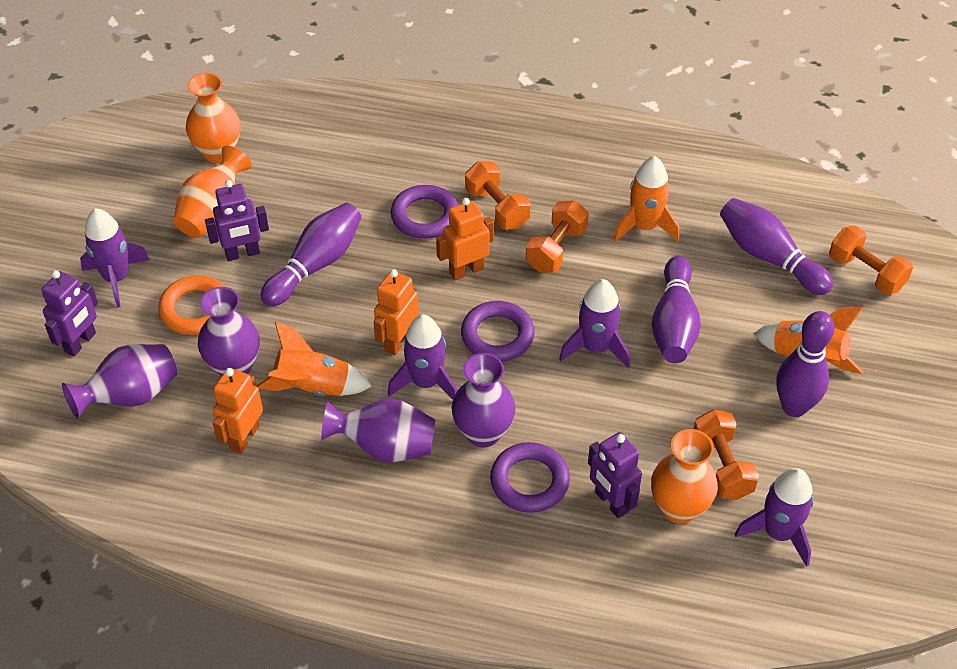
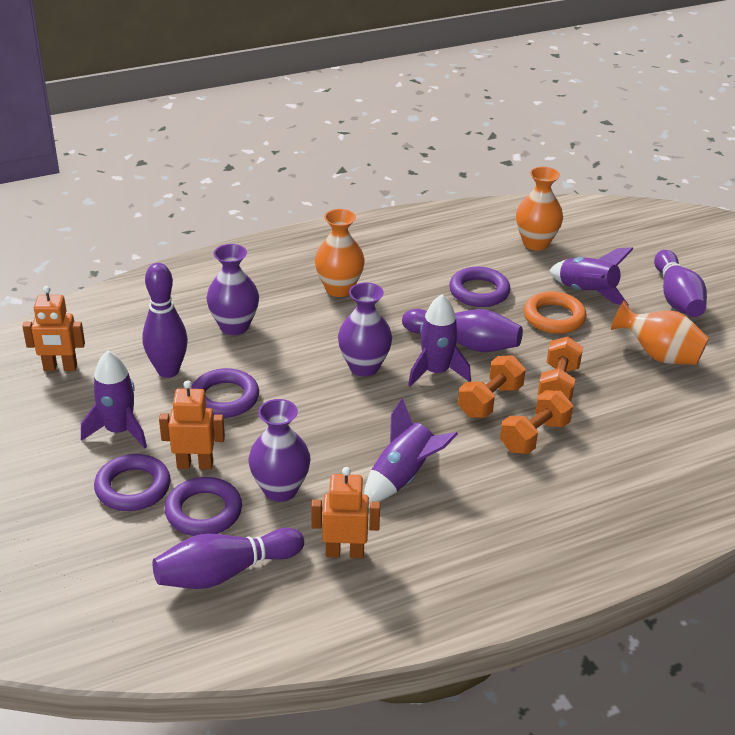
orange dumbbell: 4 -> 3
orange rocket: 3 -> 0
purple ring: 3 -> 4
purple robot: 3 -> 0
purple vase: 4 -> 3

